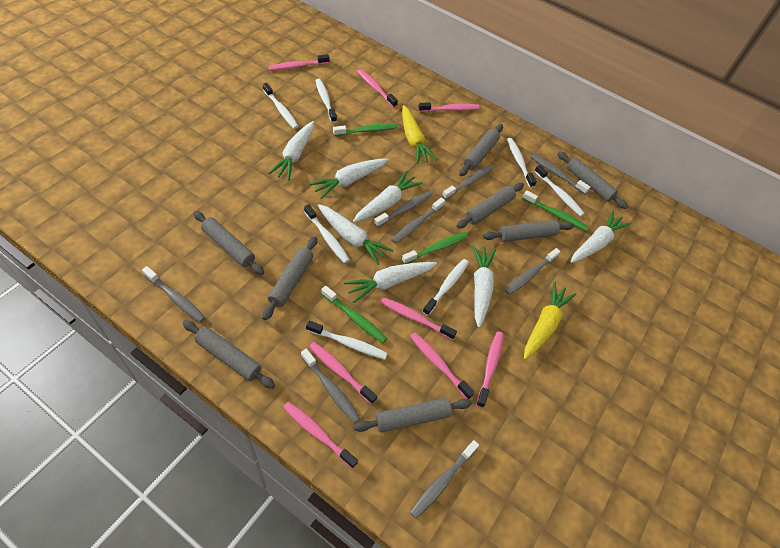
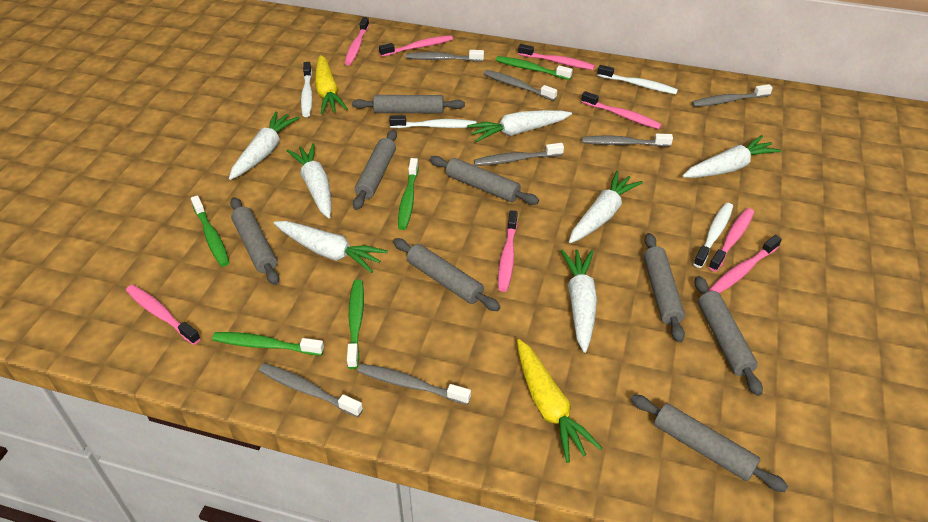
green toothbrush: 4 -> 5
grey toothbrush: 8 -> 7
white toothbrush: 7 -> 4

